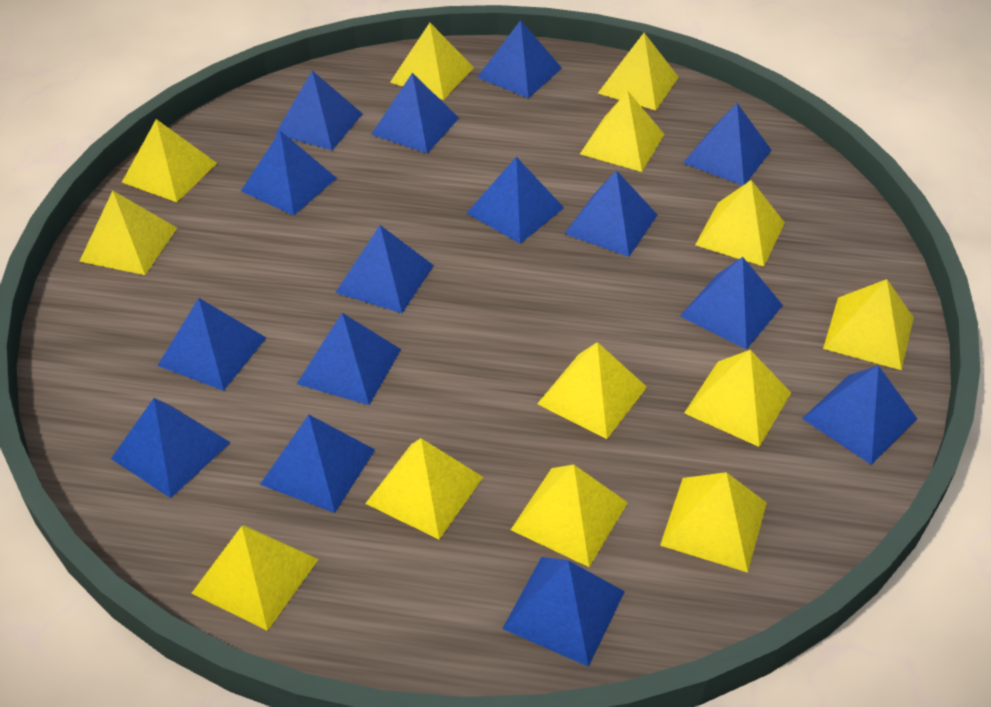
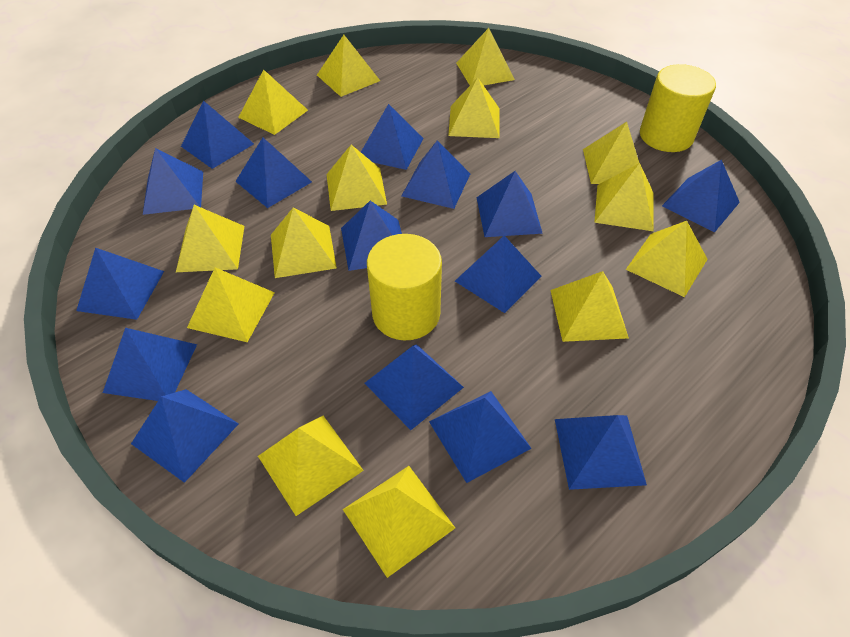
yellow cylinder: 0 -> 2
yellow pyramid: 13 -> 14

